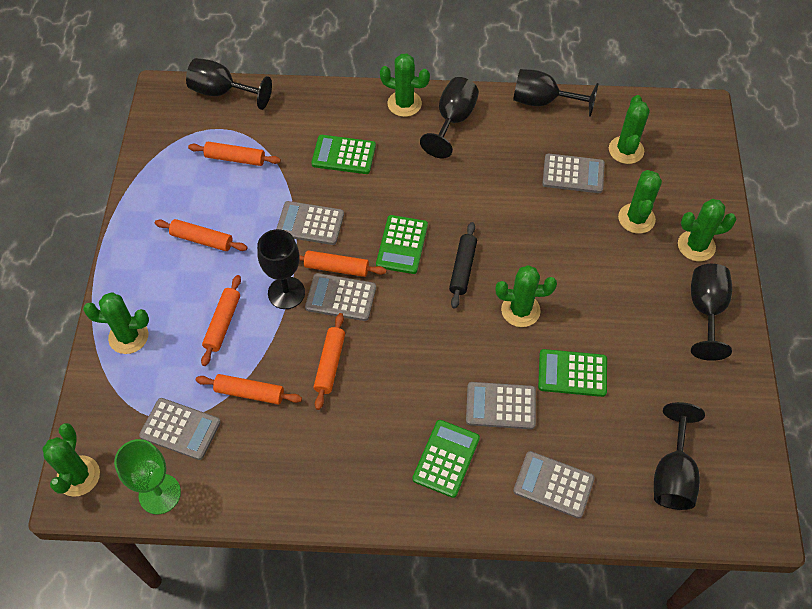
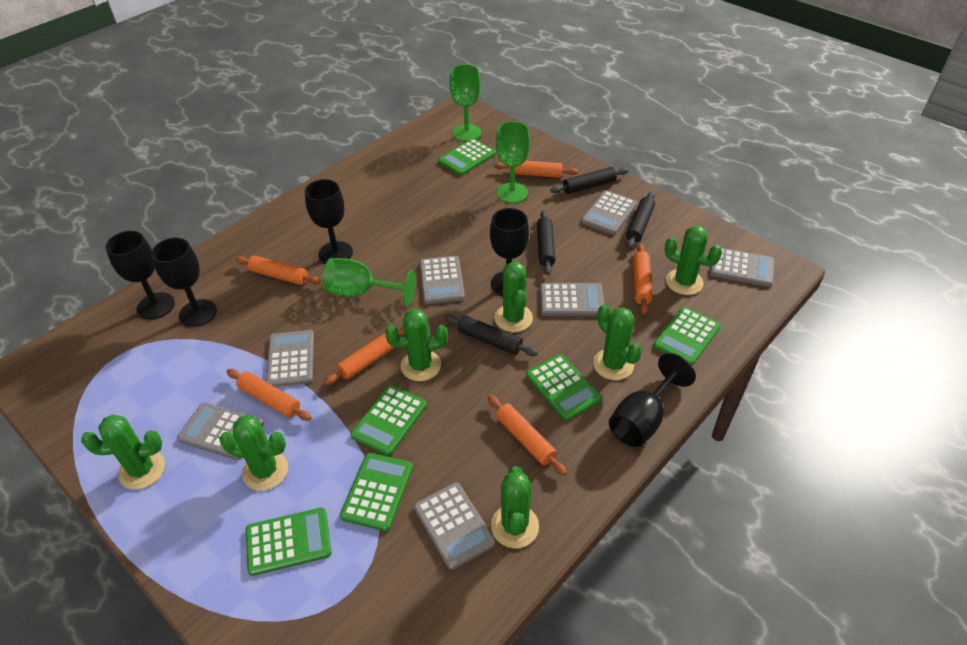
black goblet: 6 -> 5
black rolling pin: 1 -> 4
green calculator: 4 -> 6
green goblet: 1 -> 3
grey calculator: 6 -> 7

